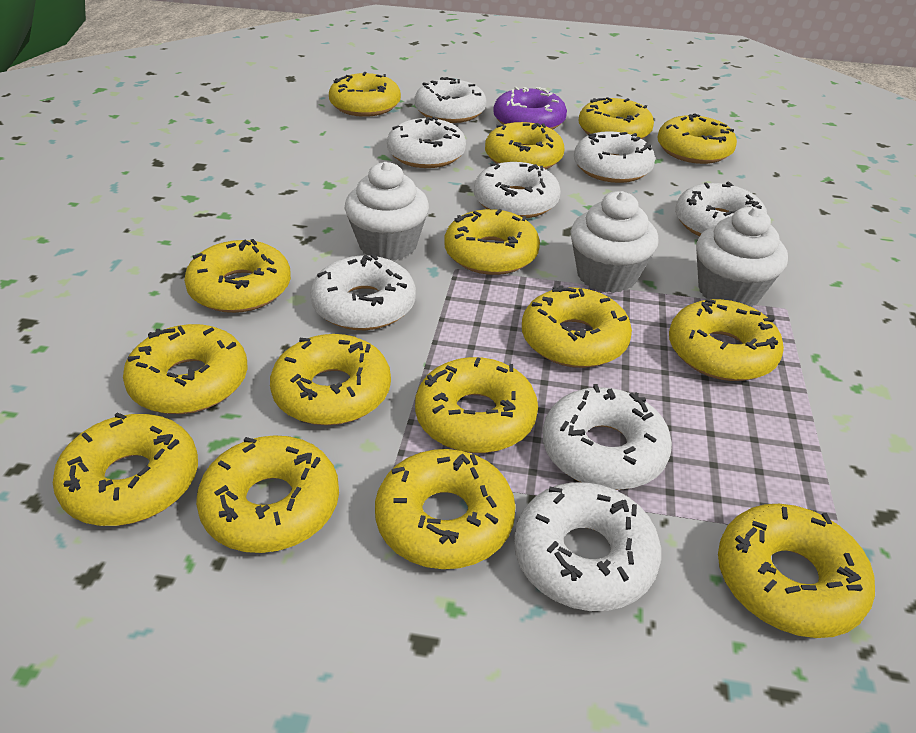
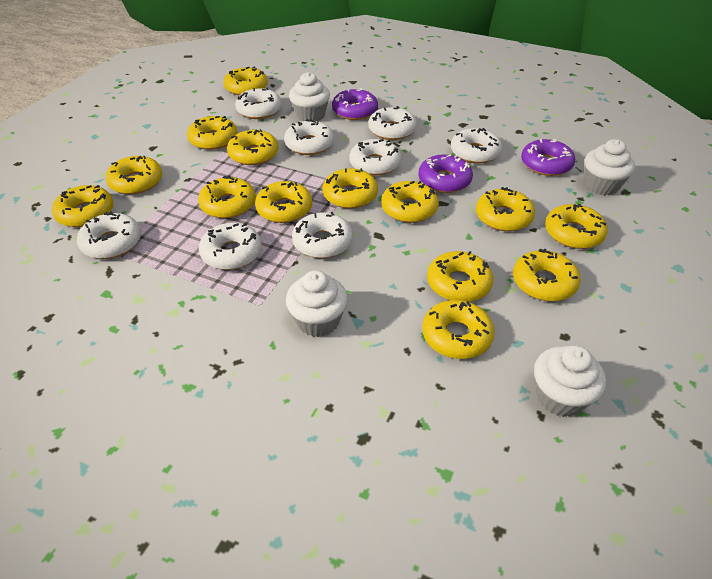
purple donut: 1 -> 3
white cupcake: 3 -> 4
yellow donut: 15 -> 14

